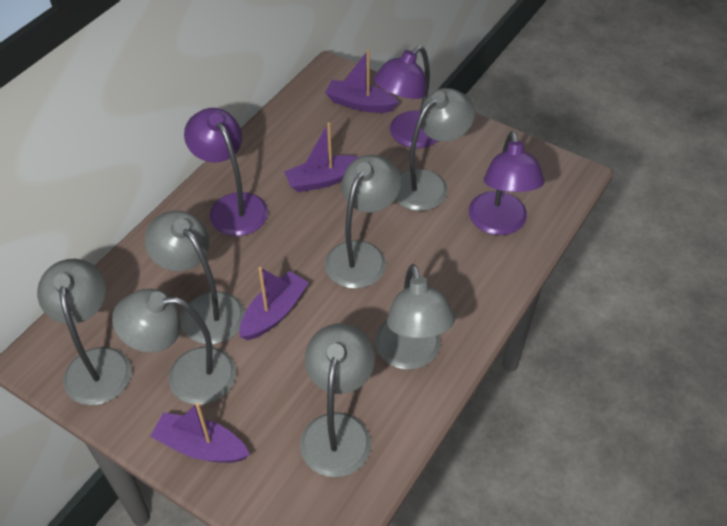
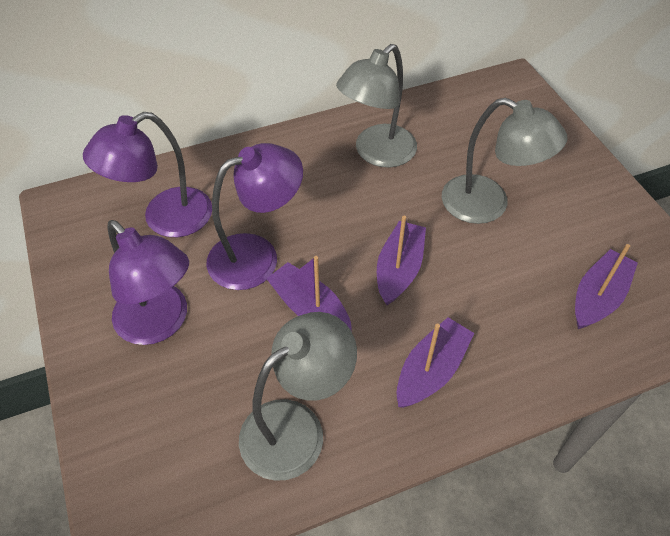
grey lamp: 7 -> 3

